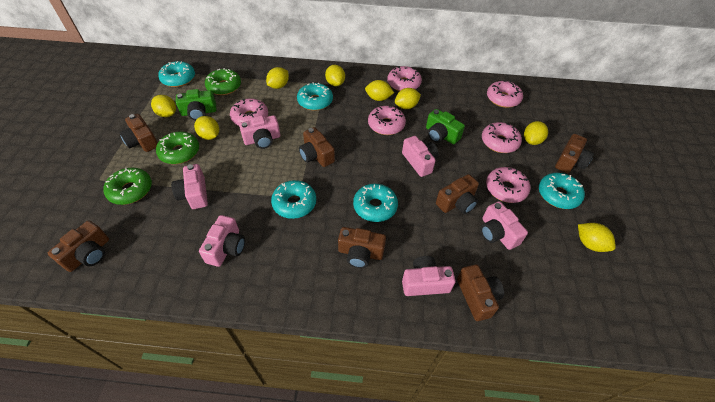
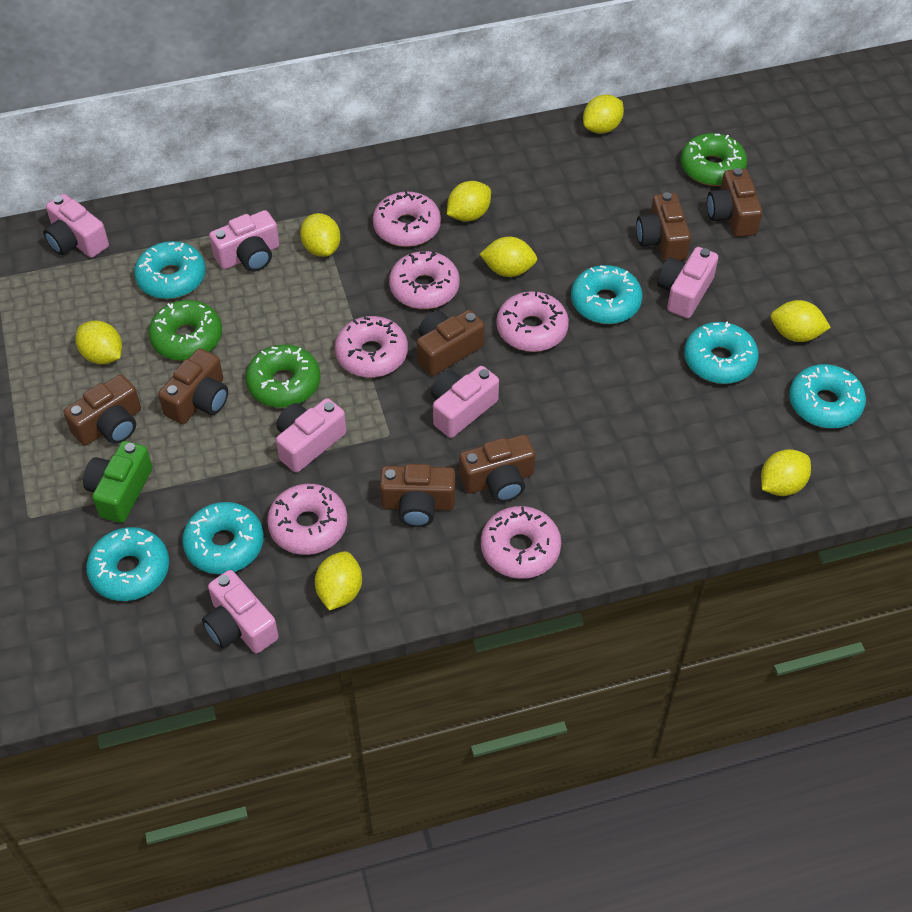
green camera: 2 -> 1
turquoise donut: 5 -> 6

